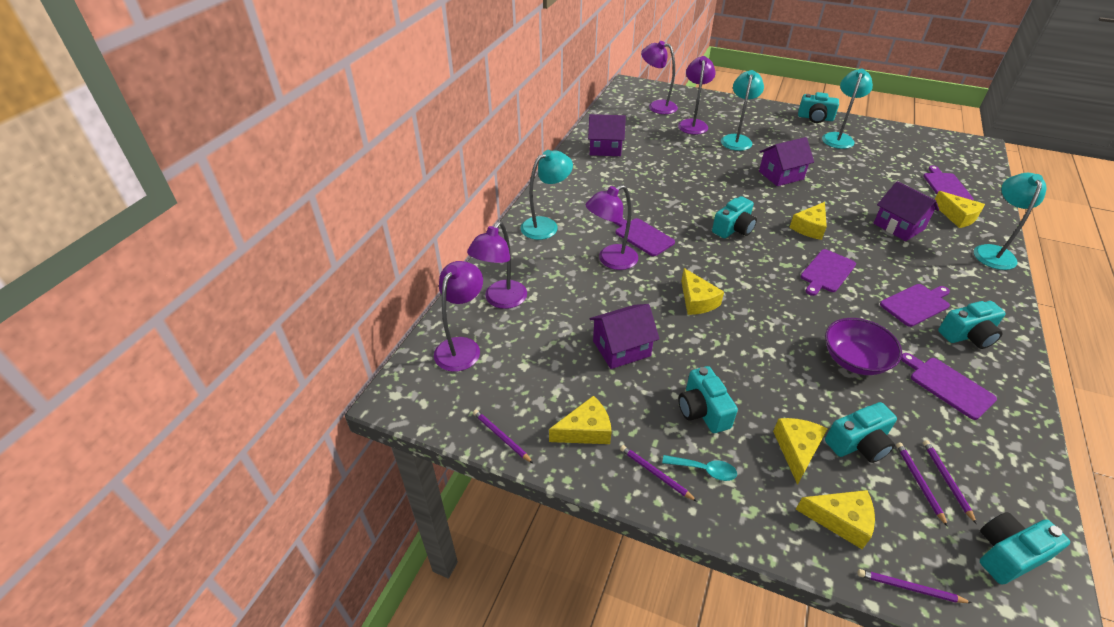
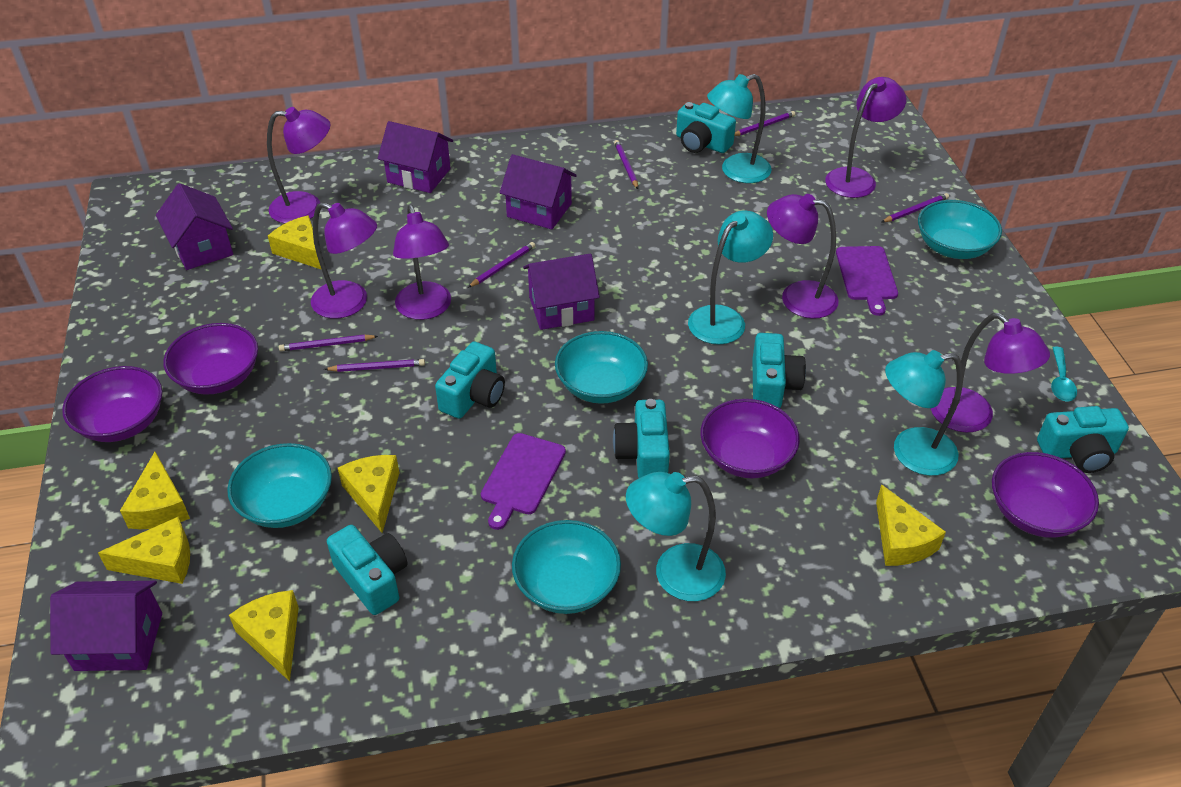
purple bowl: 1 -> 4
purple cutting board: 5 -> 2
purple house: 4 -> 5
purple lamp: 5 -> 6
purple pencil: 5 -> 6
turquoise bowl: 0 -> 4

